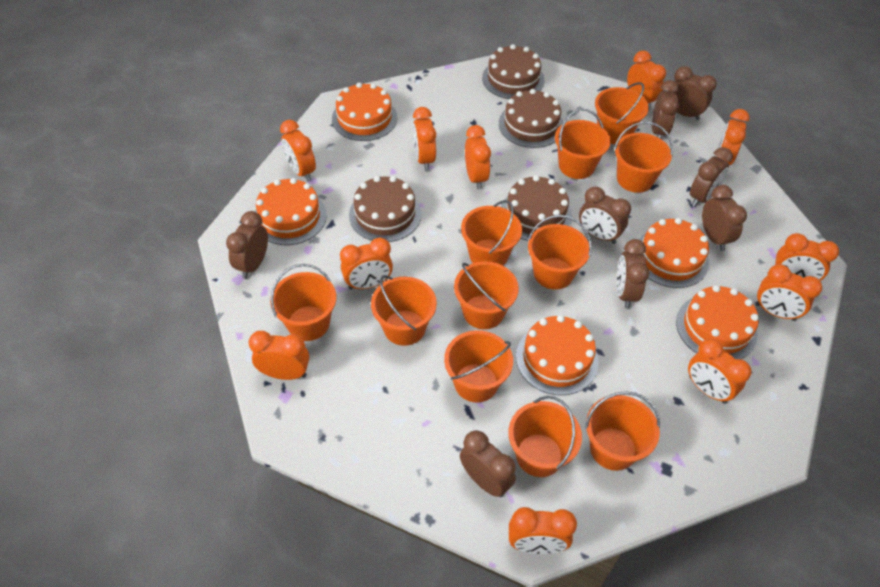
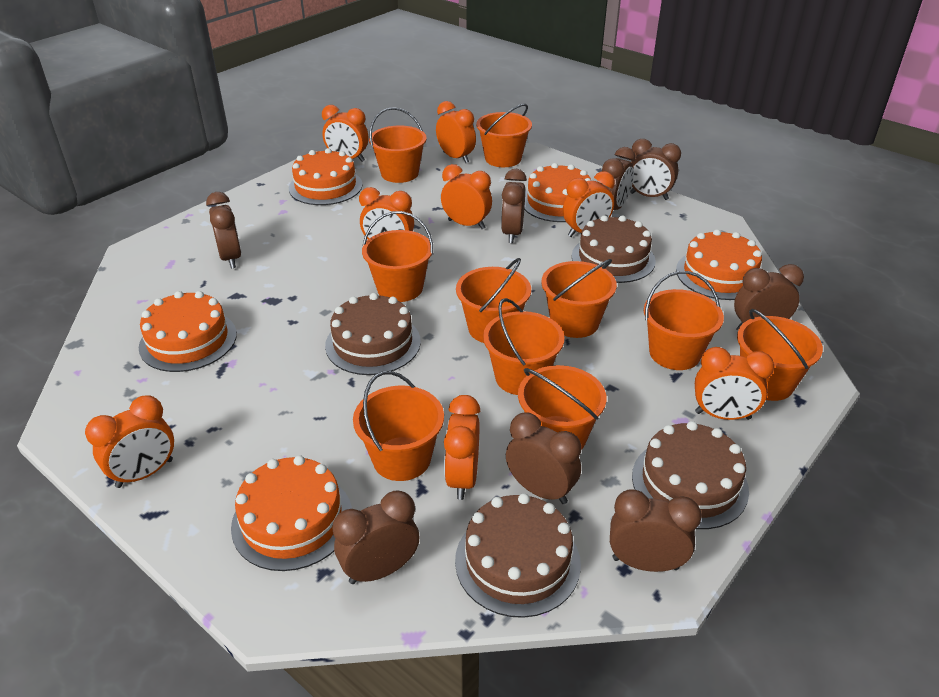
orange bucket: 11 -> 10
orange clock: 11 -> 8

